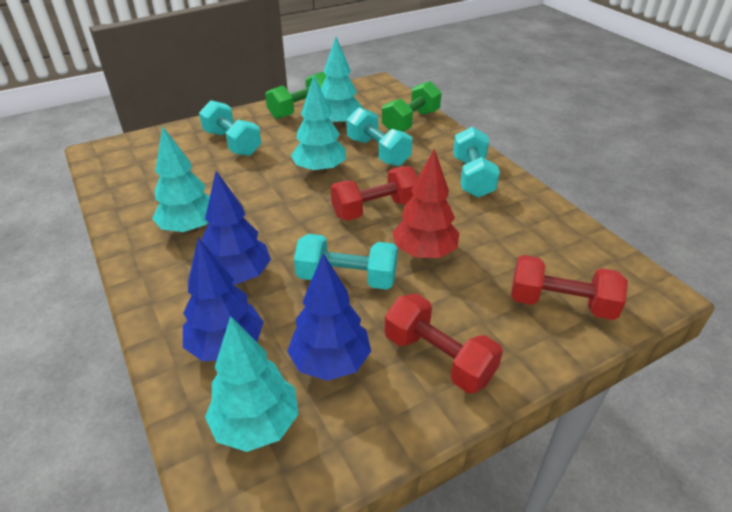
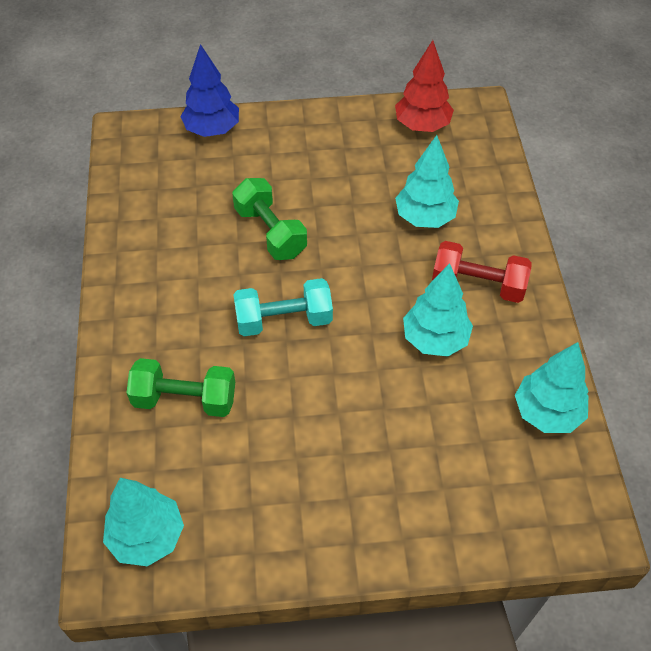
blue tree: 3 -> 1
red dumbbell: 3 -> 1
turquoise dumbbell: 4 -> 1

